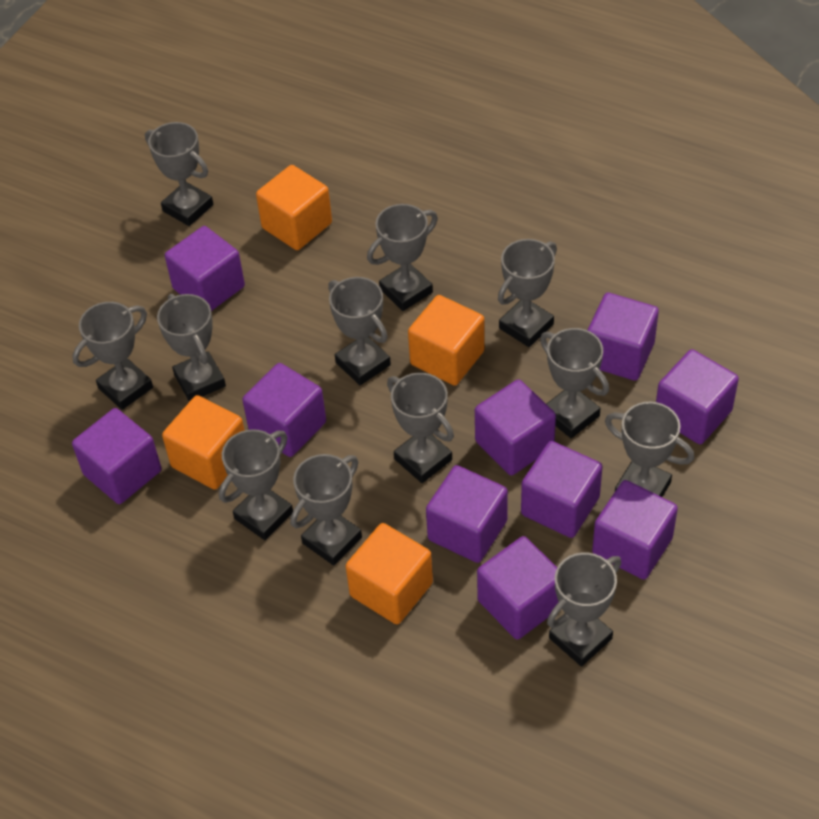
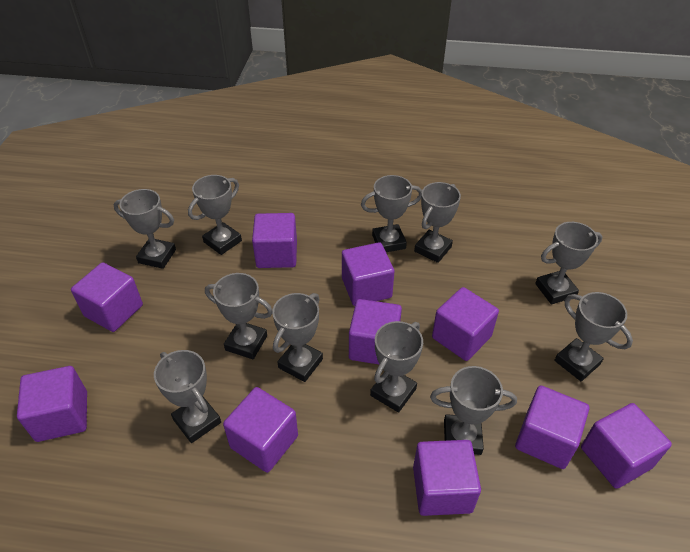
grey trophy: 12 -> 11
orange cube: 4 -> 0

